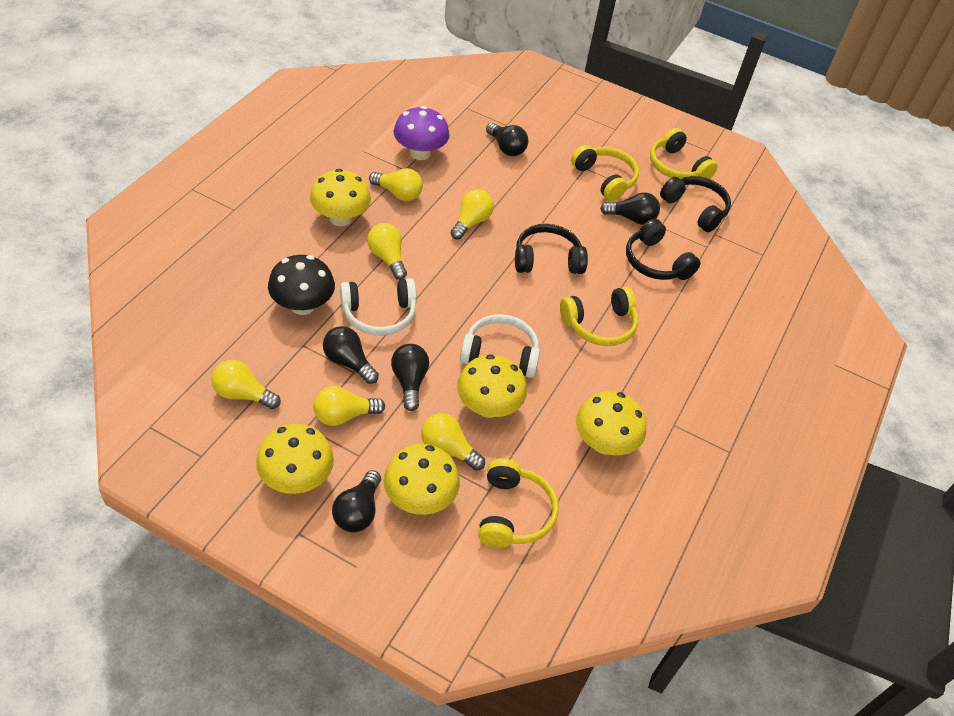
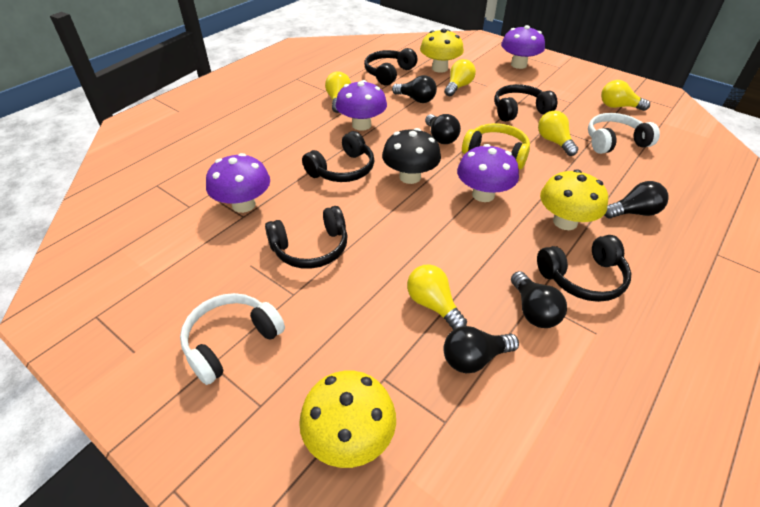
black headphones: 3 -> 5
purple mushroom: 1 -> 4
yellow headphones: 4 -> 1
yellow light bulb: 6 -> 5
yellow mushroom: 5 -> 3

